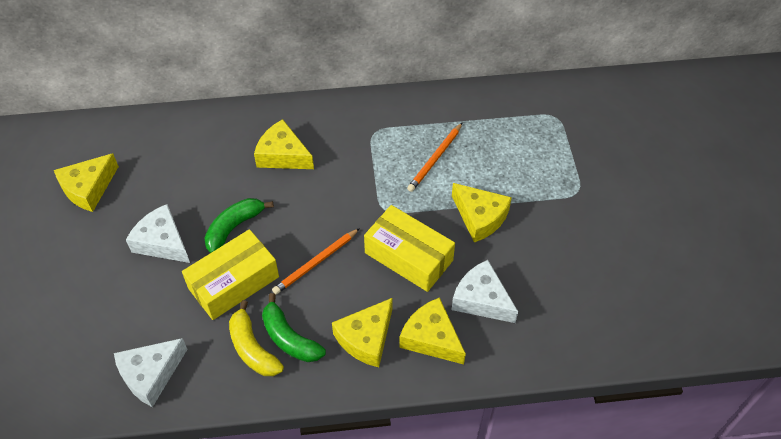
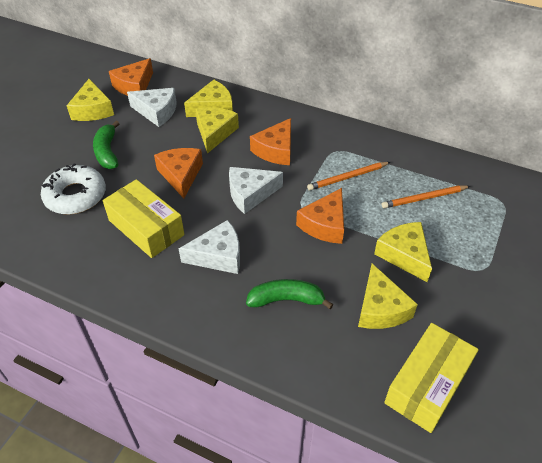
orange cheese: 0 -> 4
white donut: 0 -> 1
yellow banana: 1 -> 0

